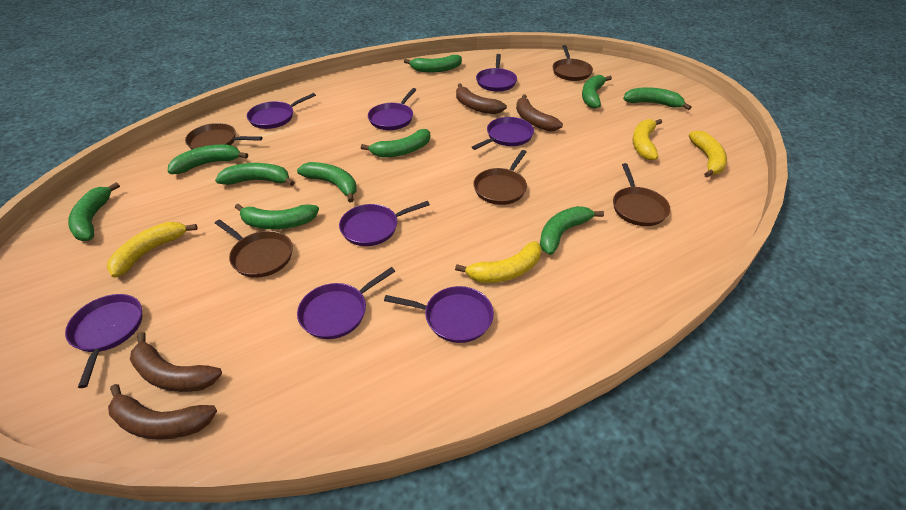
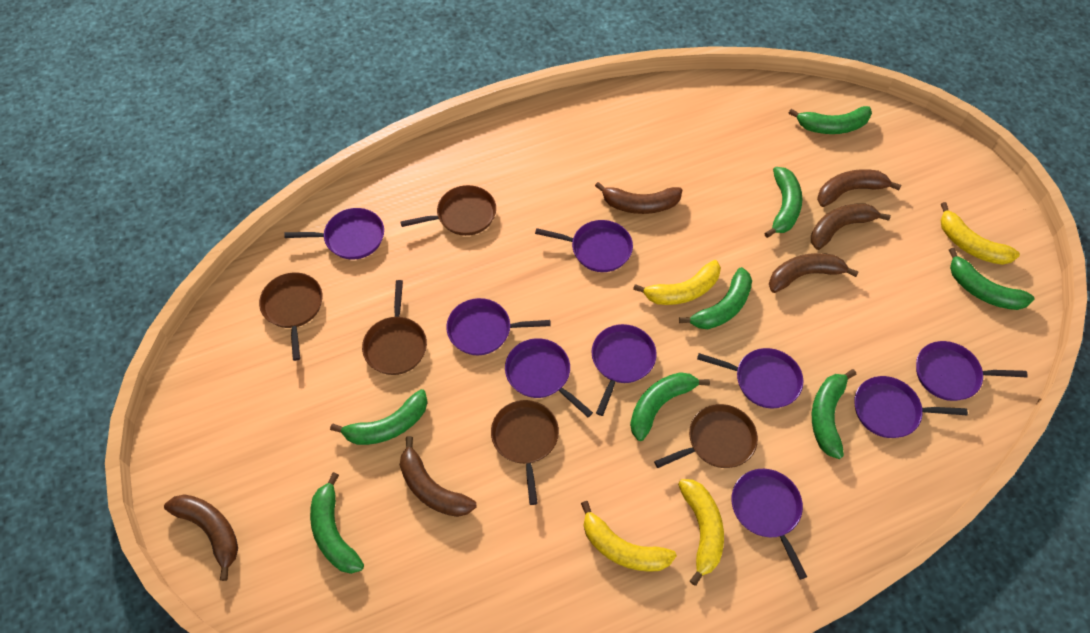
brown banana: 4 -> 6
green banana: 10 -> 8
purple pan: 8 -> 9

